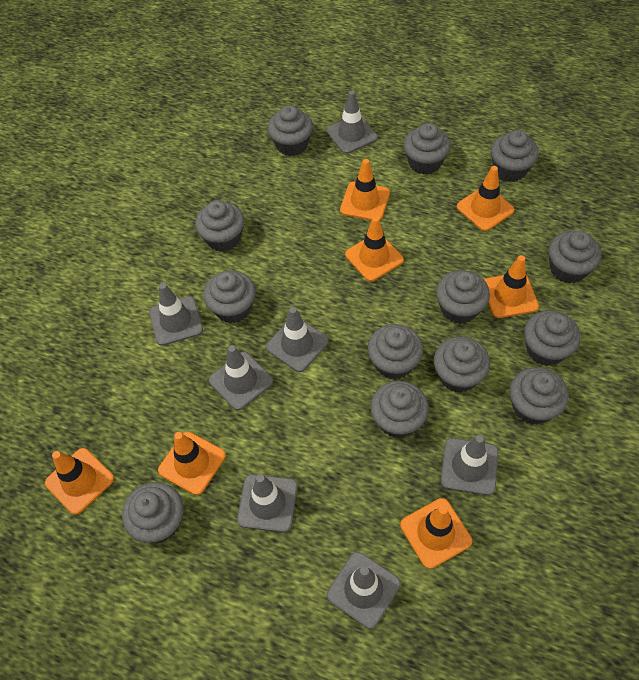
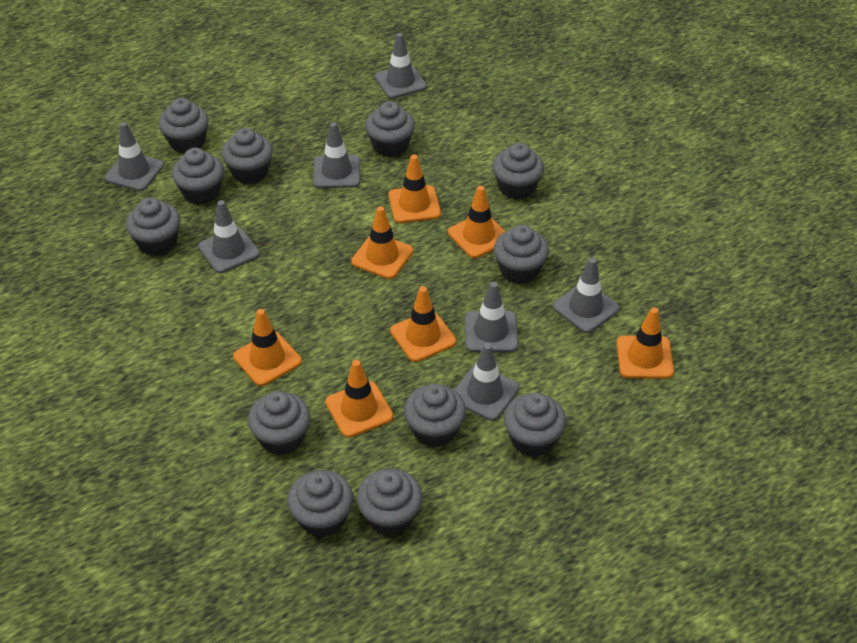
grey cupcake: 13 -> 12

